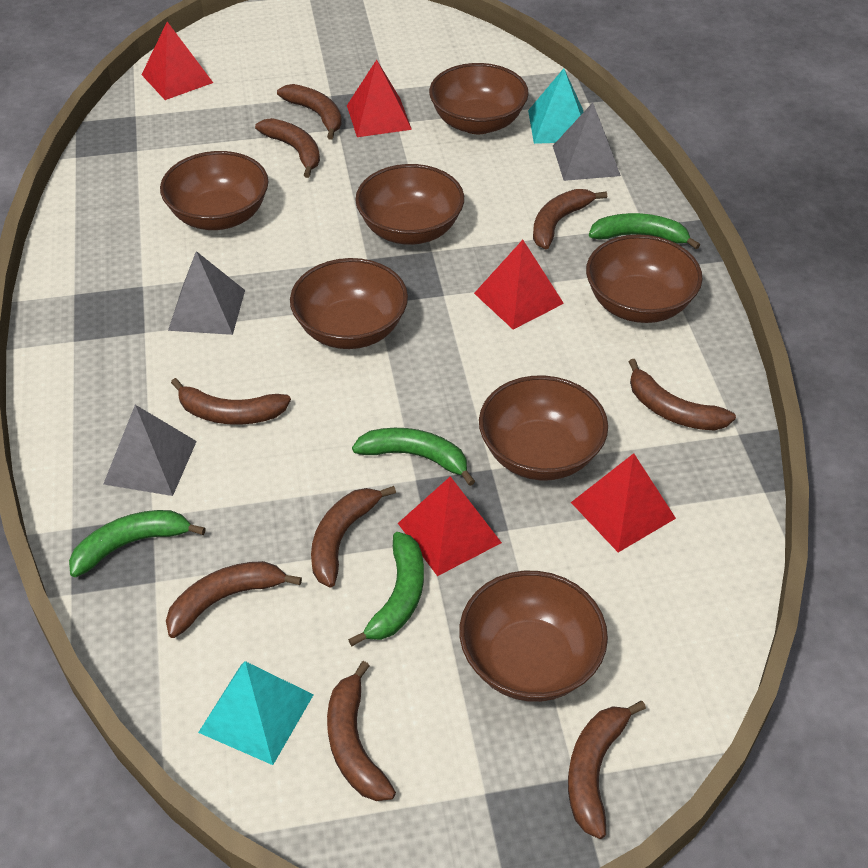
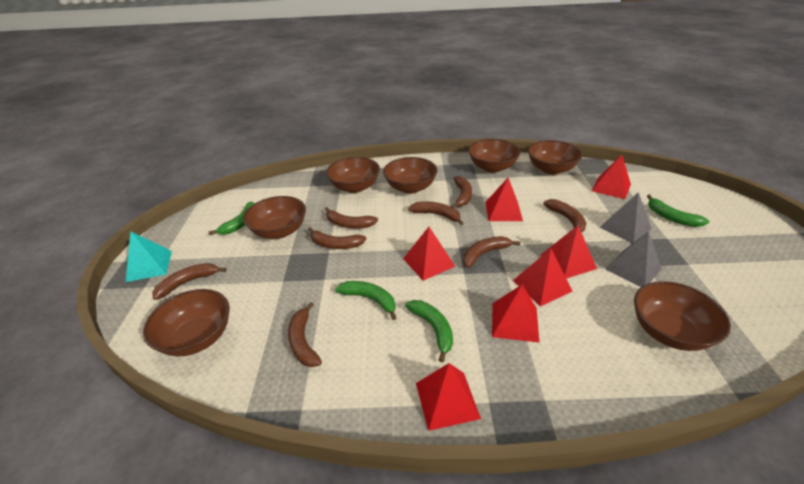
brown banana: 9 -> 8
grey pyramid: 3 -> 2
red pyramid: 5 -> 7
turquoise pyramid: 2 -> 1

